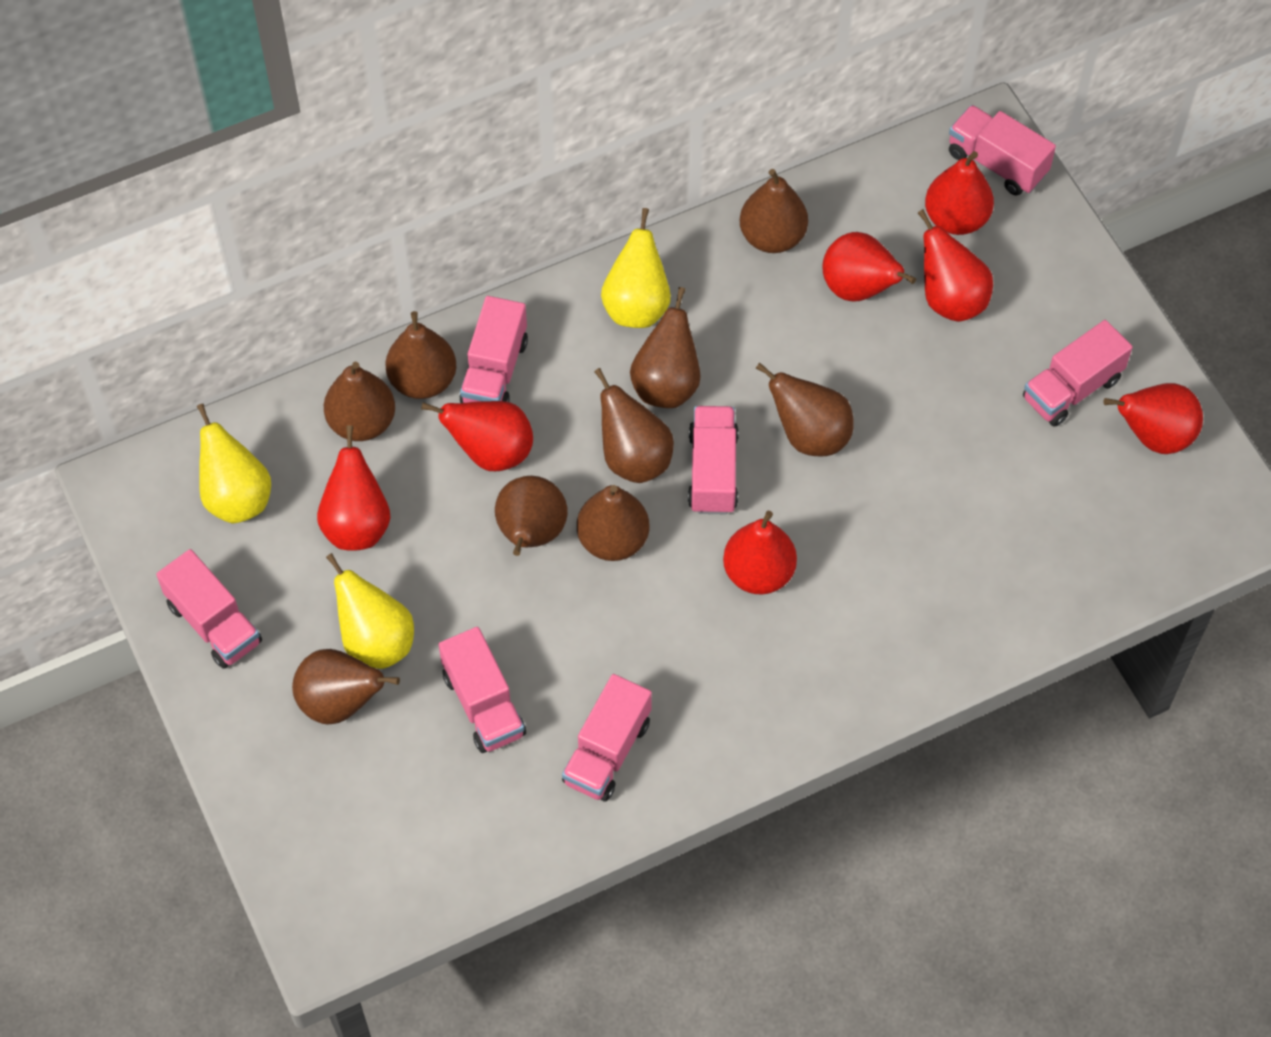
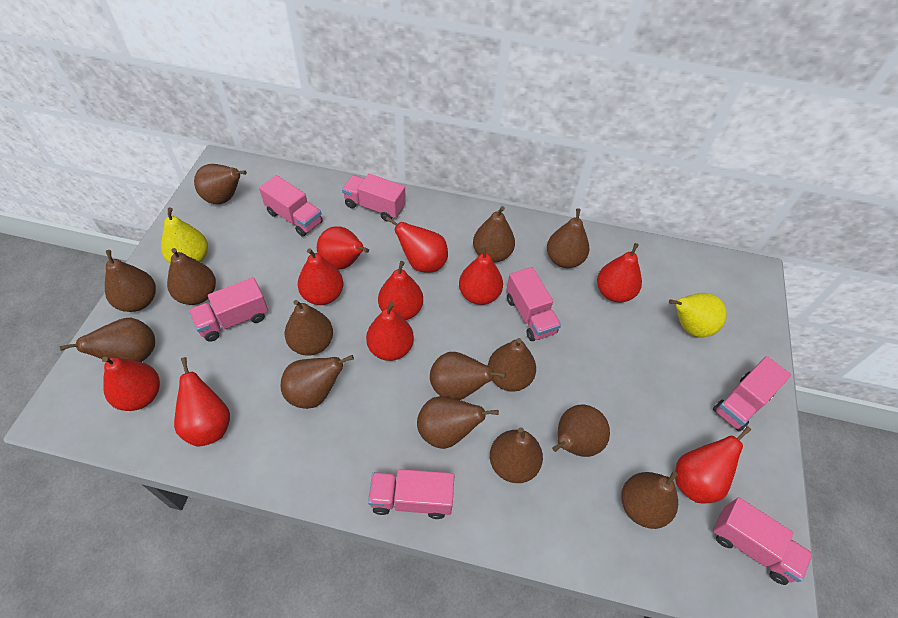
brown pear: 9 -> 14
red pear: 7 -> 10
yellow pear: 3 -> 2

